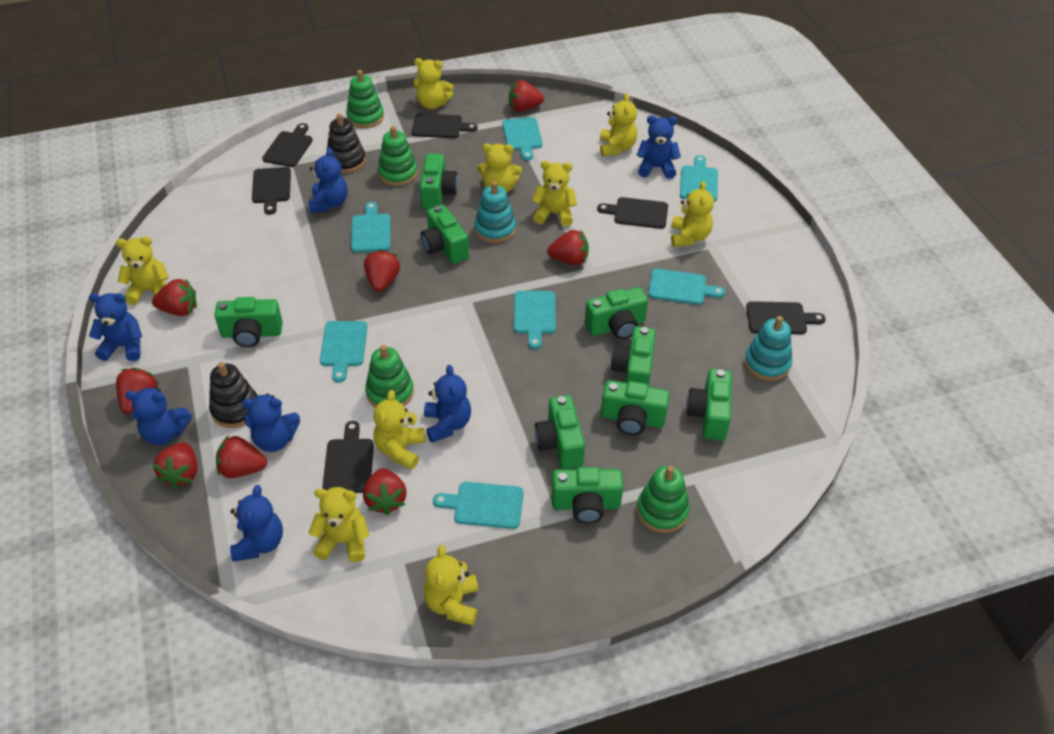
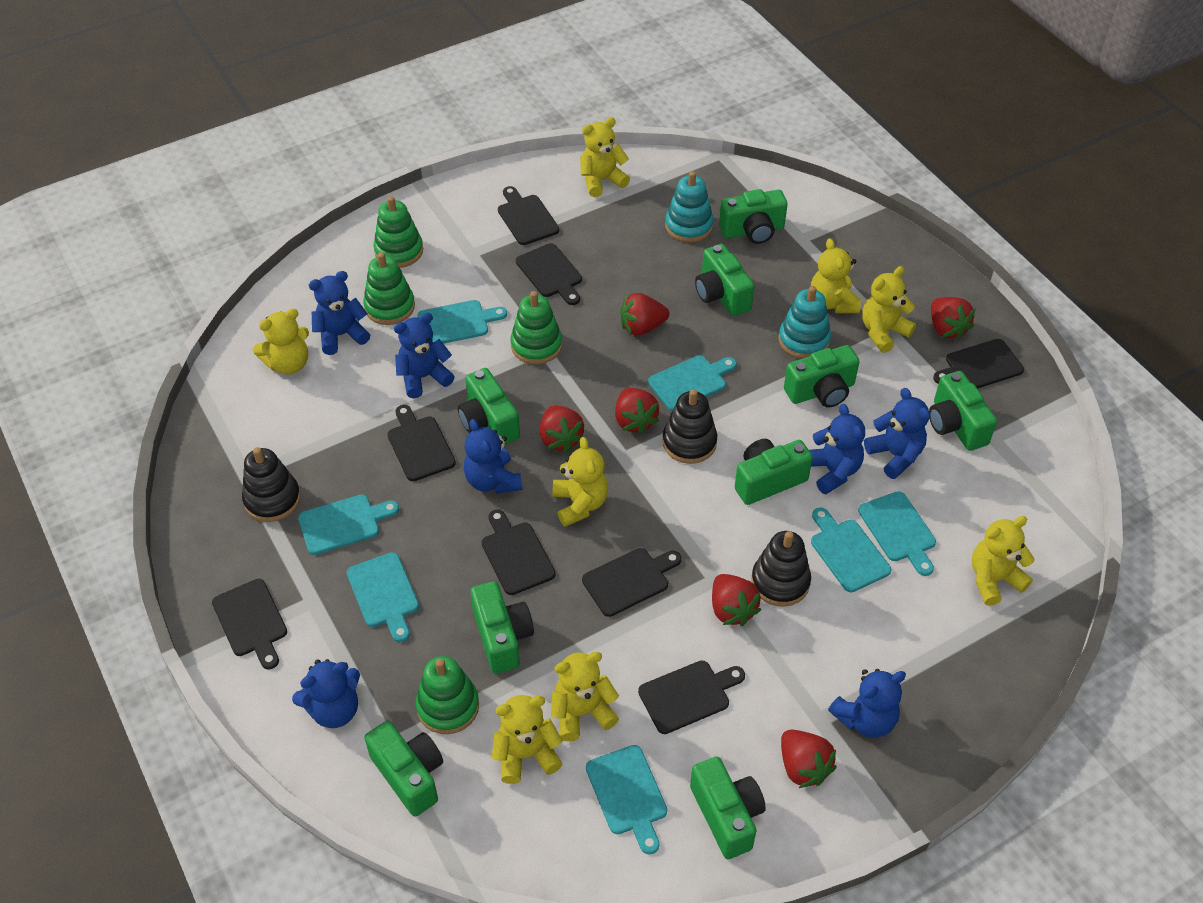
black cutting board: 6 -> 8
black stacking toy: 2 -> 3
red strawberry: 8 -> 6
yellow teddy bear: 9 -> 8

